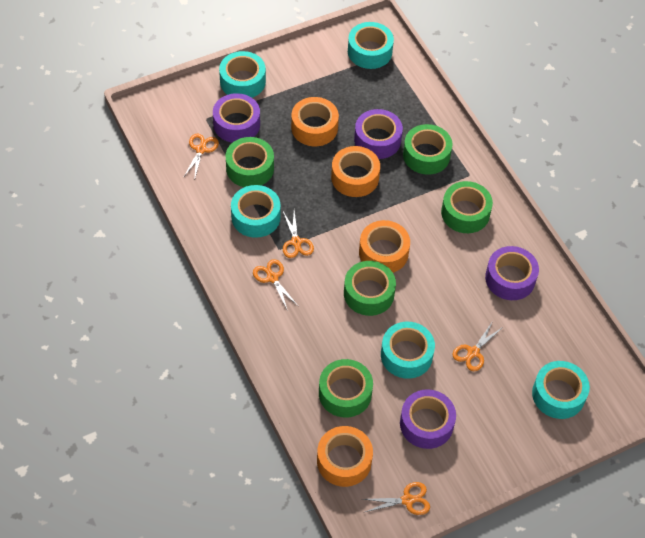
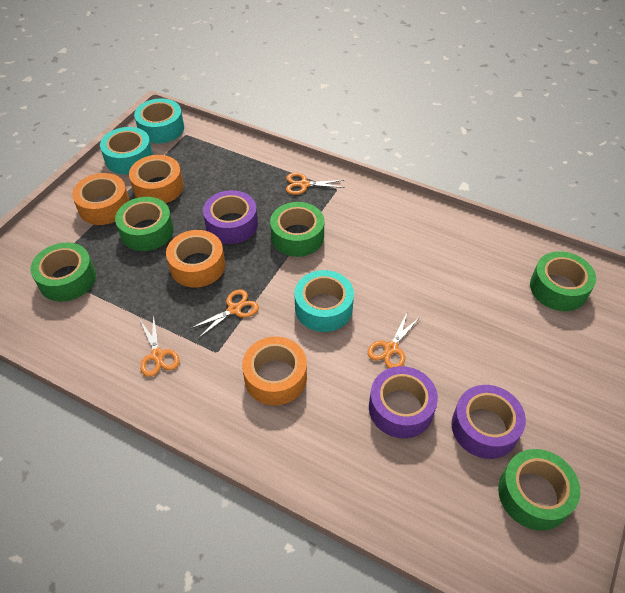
orange scissors: 5 -> 4
purple tape: 4 -> 3
turquoise tape: 5 -> 3

